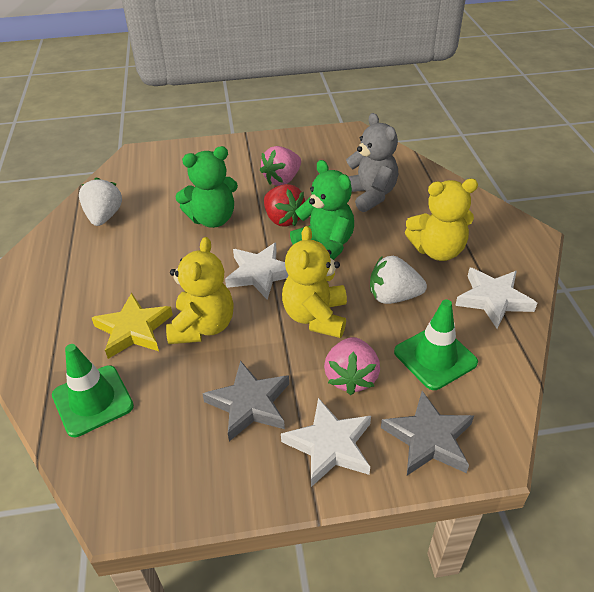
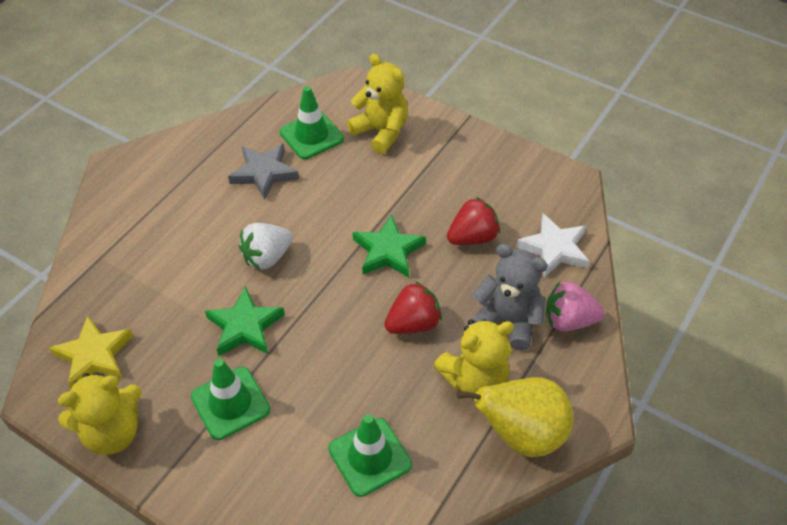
green star: 0 -> 2
green teddy bear: 2 -> 0
green traffic cone: 2 -> 3
grey star: 2 -> 1
pink strawberry: 2 -> 1
red strawberry: 1 -> 2
white star: 3 -> 1
white strawberry: 2 -> 1
yellow pear: 0 -> 1

